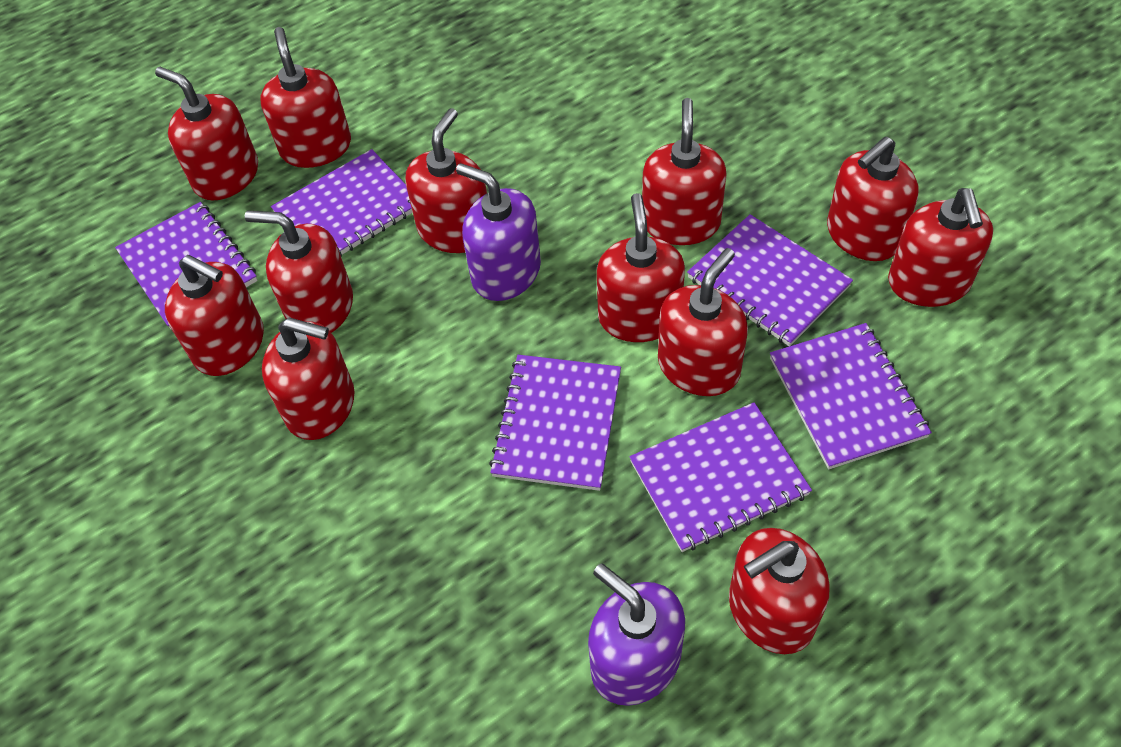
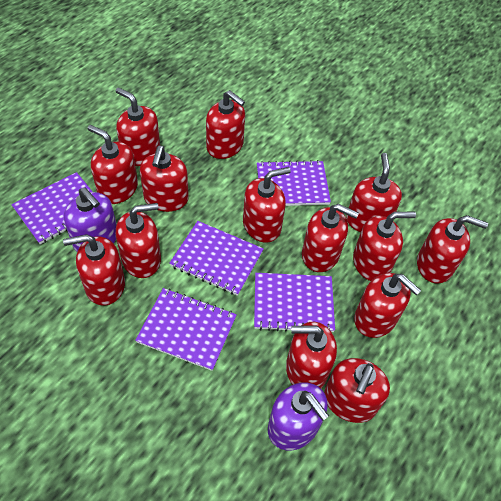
purple notebook: 6 -> 5
red soap dispenser: 12 -> 14

